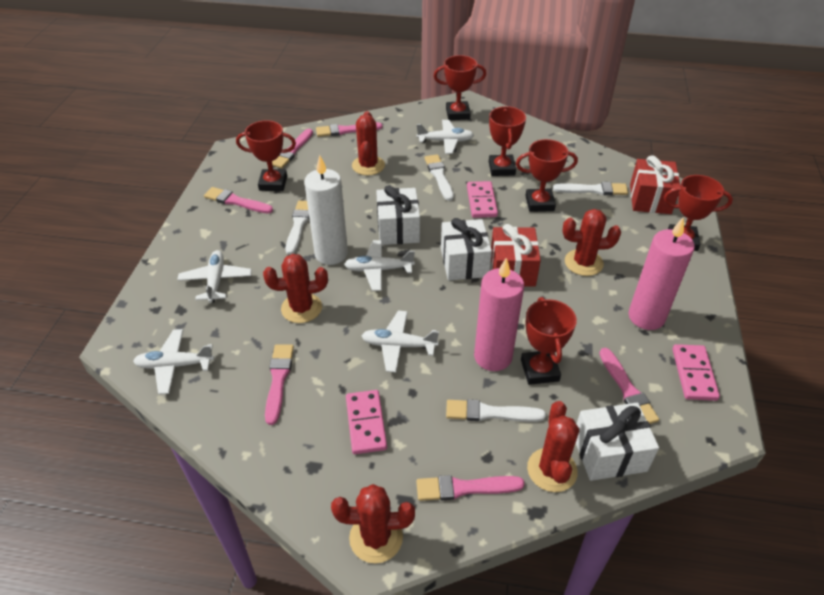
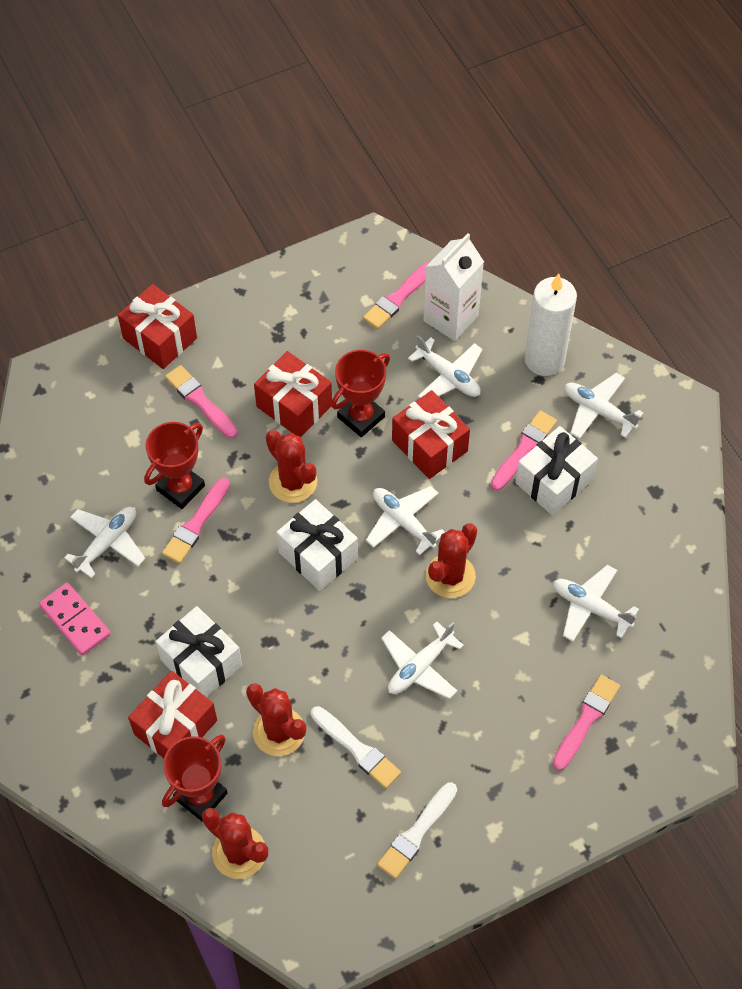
pink brush: 6 -> 5
pink candle: 2 -> 0
pink domino: 3 -> 1
red cactus: 5 -> 4
red gift: 2 -> 4
red trophy: 6 -> 3
white brush: 4 -> 2
white carton: 0 -> 1
white plane: 5 -> 6

